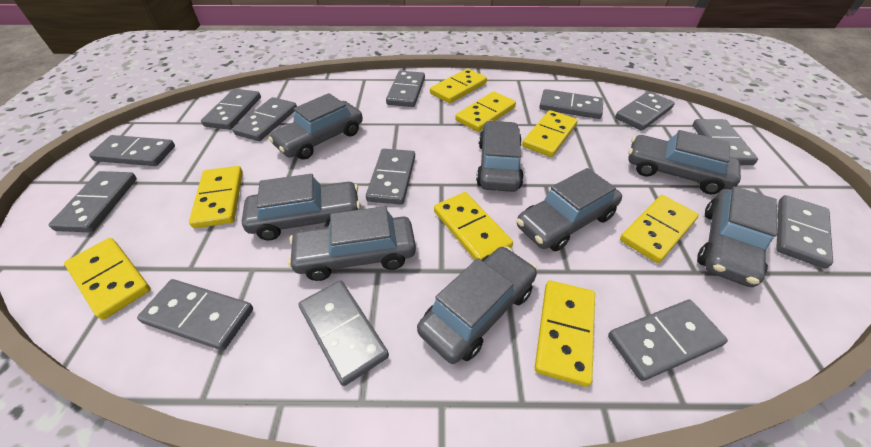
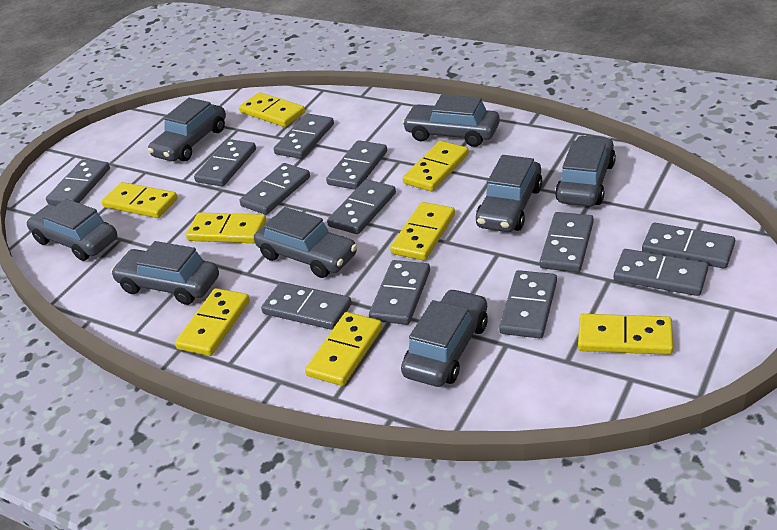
grey domino: 13 -> 12

